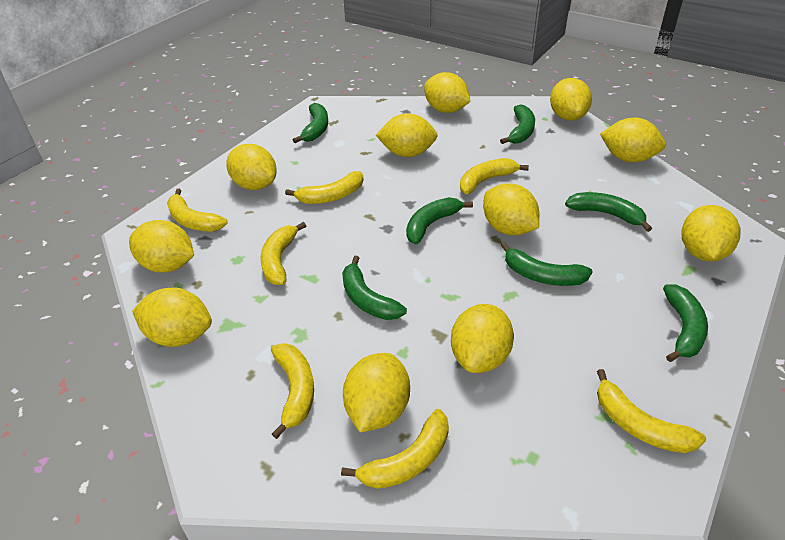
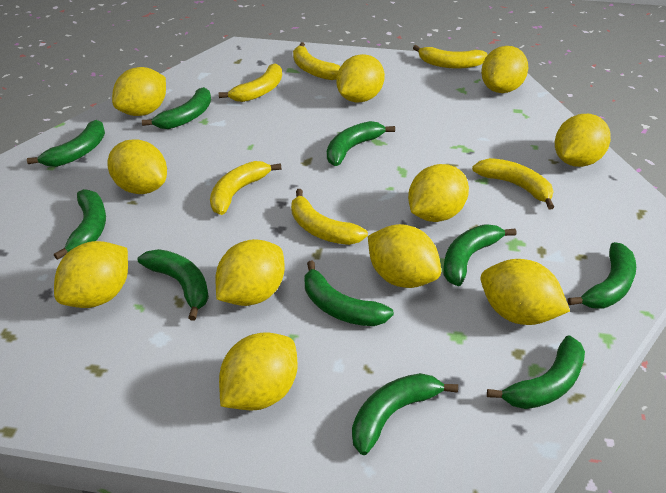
green banana: 7 -> 10
yellow banana: 7 -> 6

